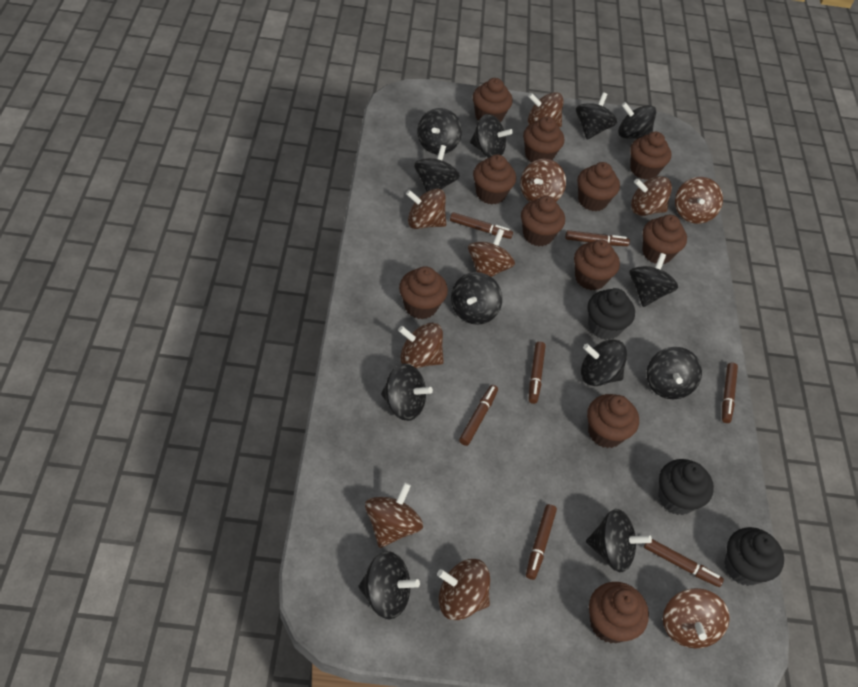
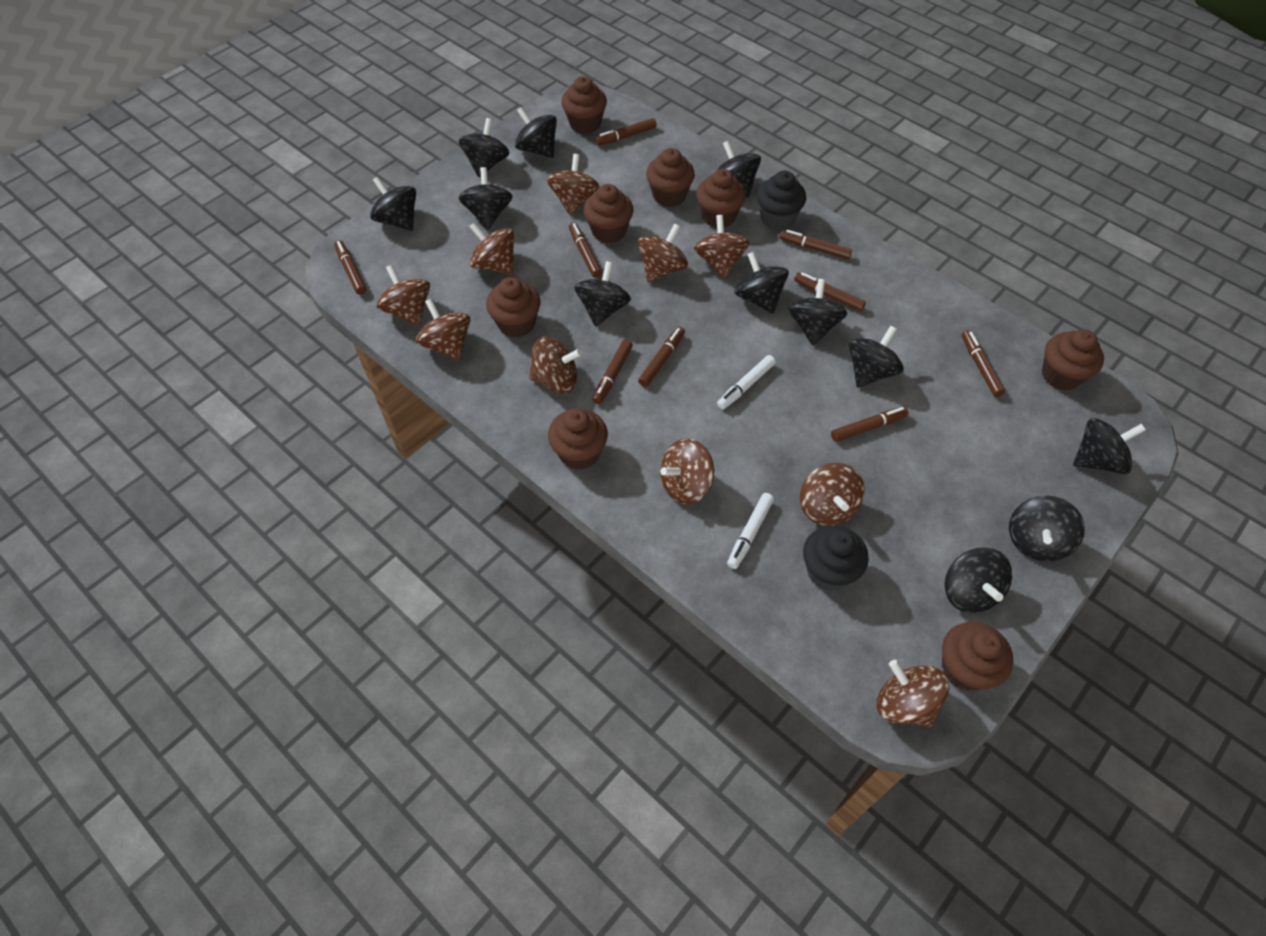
black cupcake: 3 -> 2
brown cupcake: 11 -> 8
brown marker: 7 -> 9
white marker: 0 -> 2

